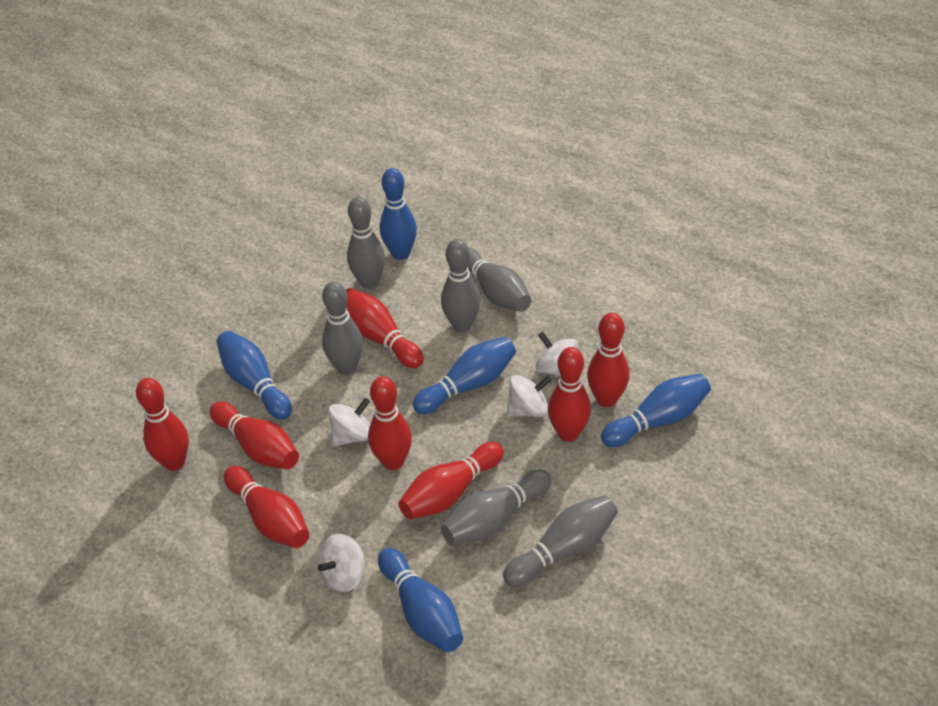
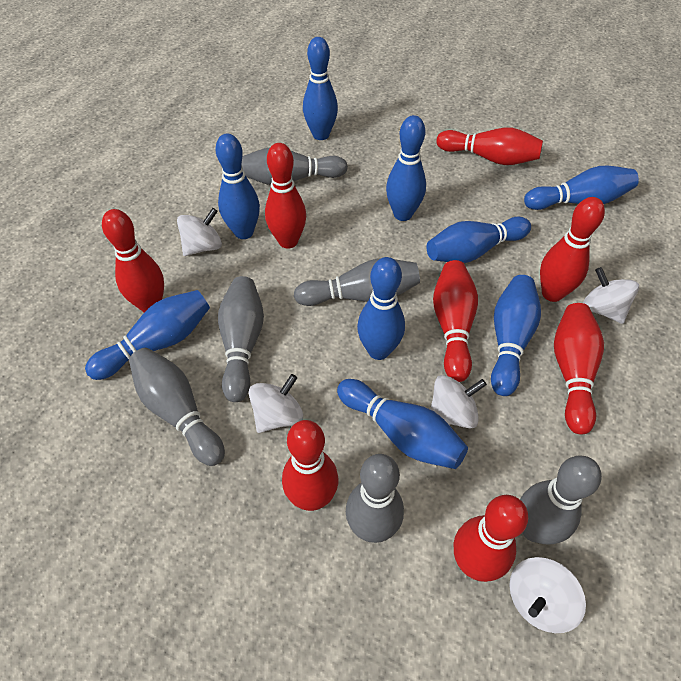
blue bowling pin: 5 -> 9
white spinning top: 4 -> 5

